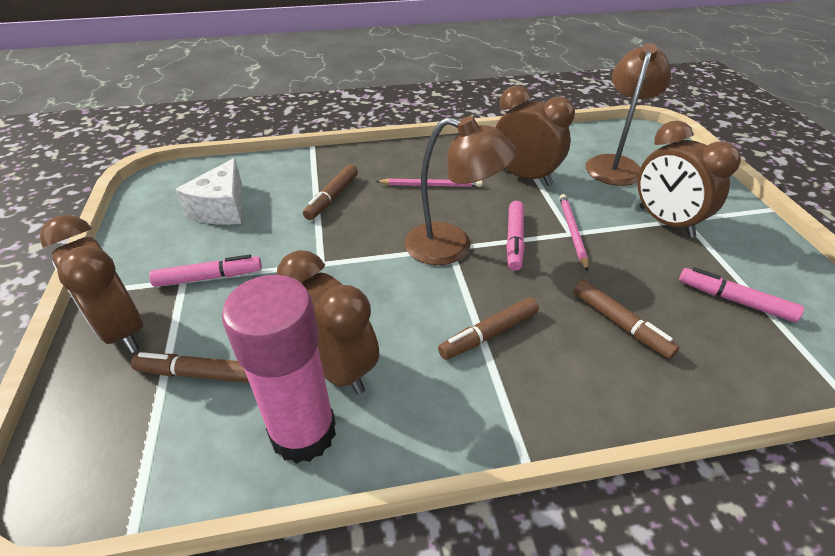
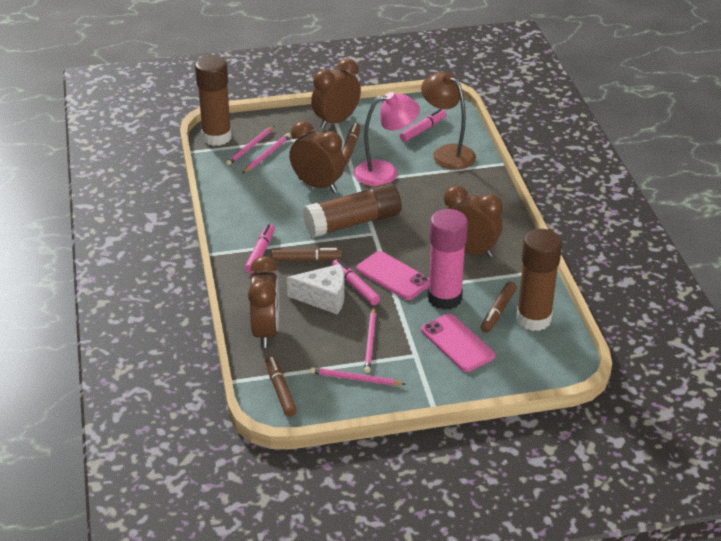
brown glue stick: 0 -> 3
brown lamp: 2 -> 1
pink lamp: 0 -> 1
pink pencil: 2 -> 4
pink phone: 0 -> 2

